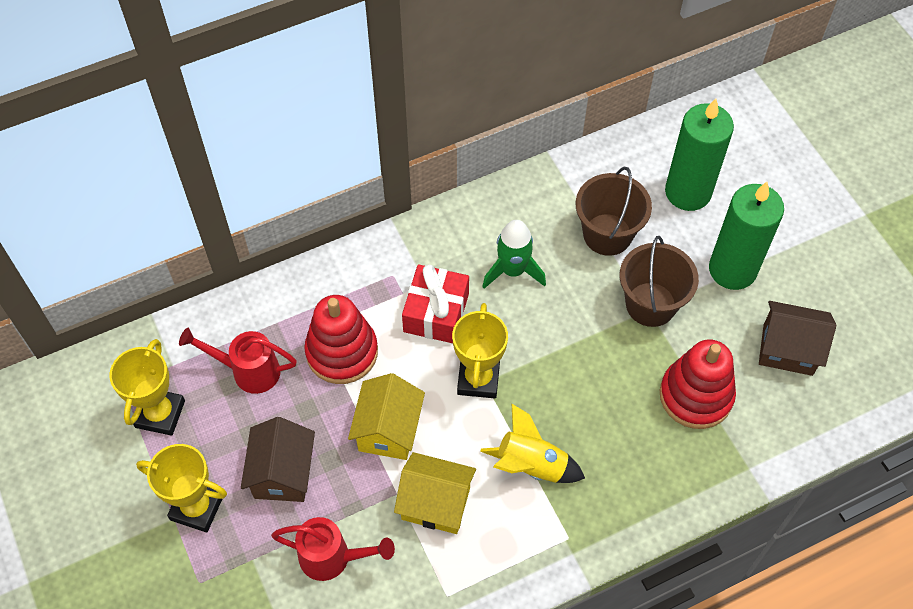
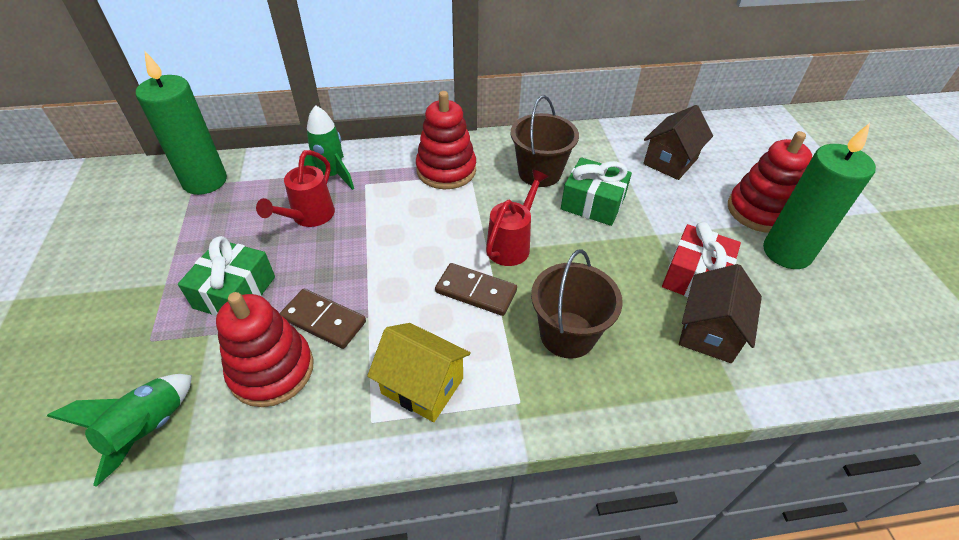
brown domino: 0 -> 2
green gift: 0 -> 2
green rocket: 1 -> 2
red stacking toy: 2 -> 3
yellow house: 2 -> 1
yellow rocket: 1 -> 0
yellow trophy: 3 -> 0

